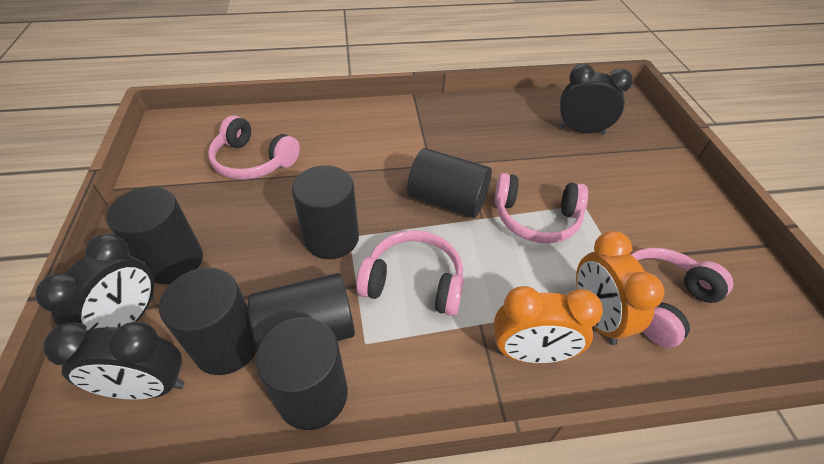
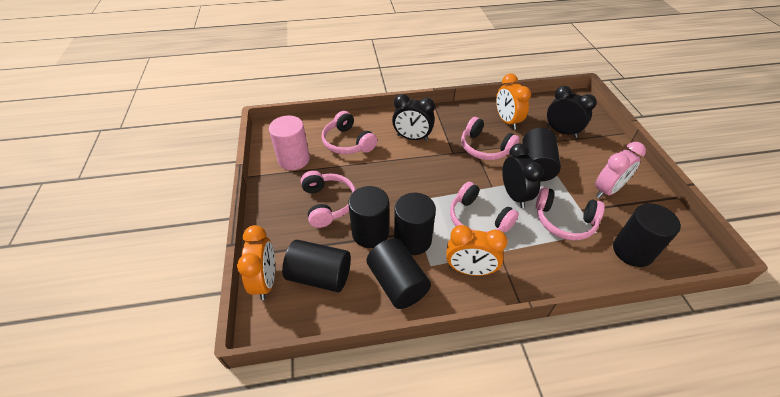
orange clock: 2 -> 3
pink clock: 0 -> 1
pink cylinder: 0 -> 1
pink headphones: 4 -> 5

